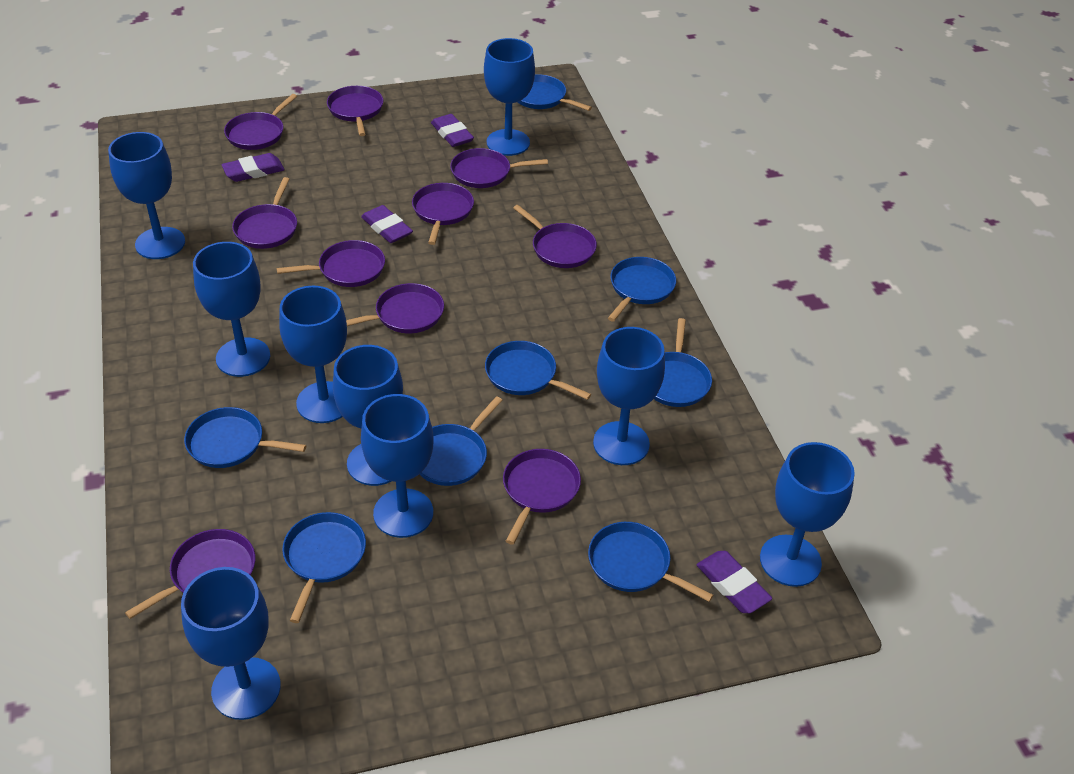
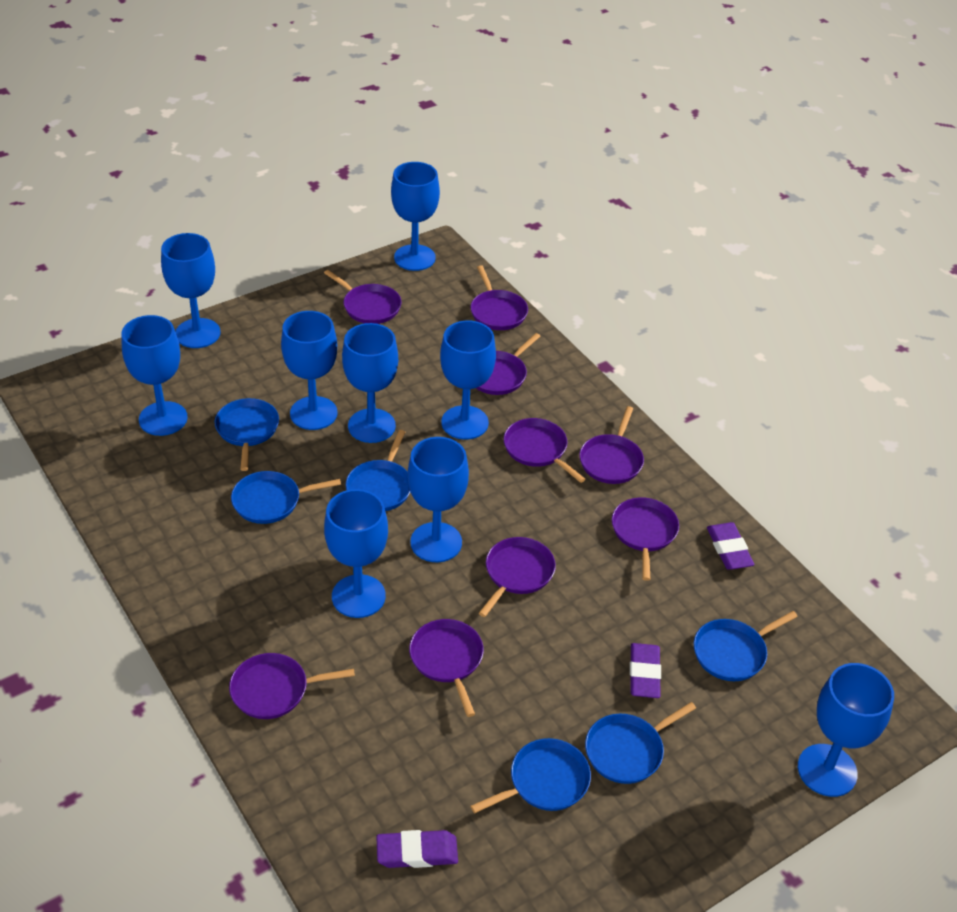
blue pan: 8 -> 6
purple eraser: 4 -> 3
purple pan: 10 -> 9

